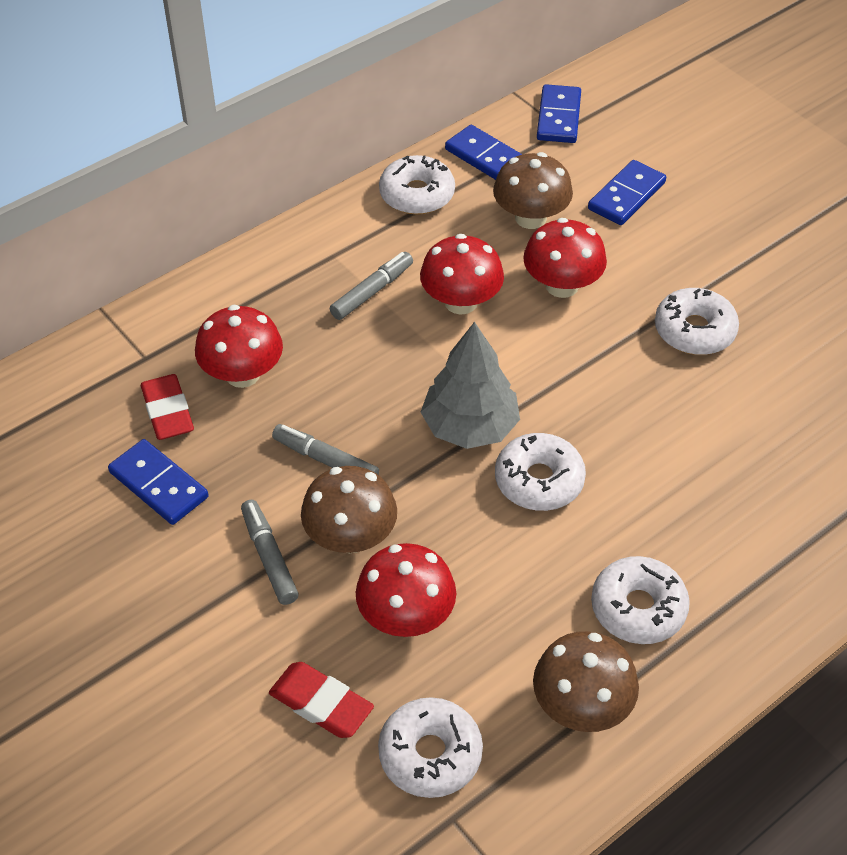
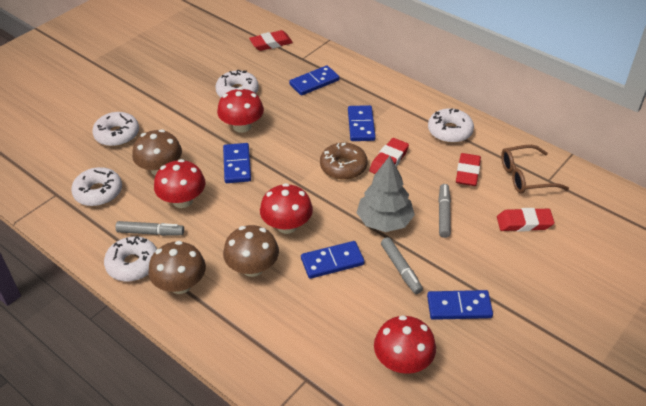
blue domino: 4 -> 5
brown donut: 0 -> 1
brown glasses: 0 -> 1
red eraser: 2 -> 4

